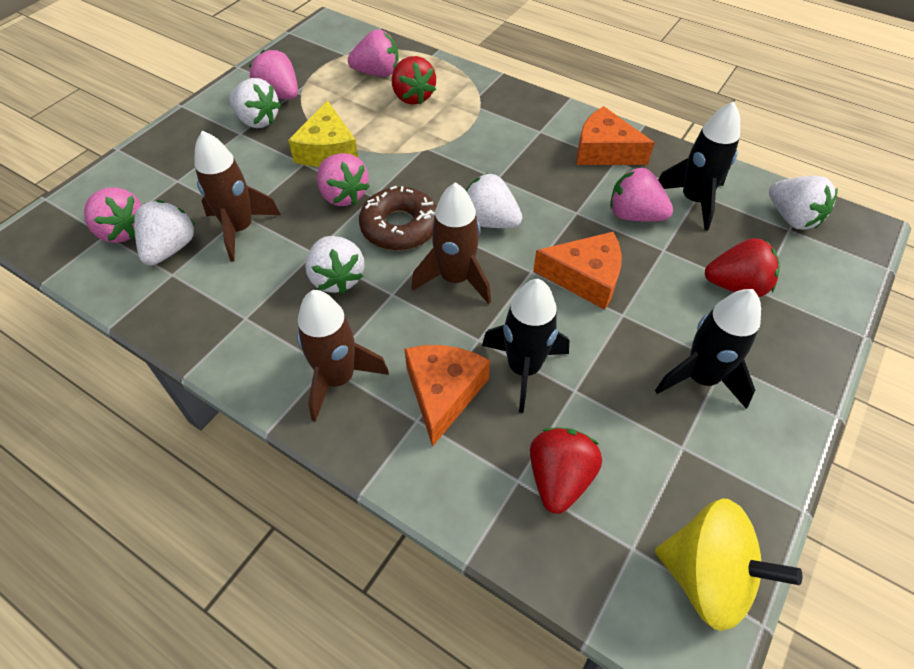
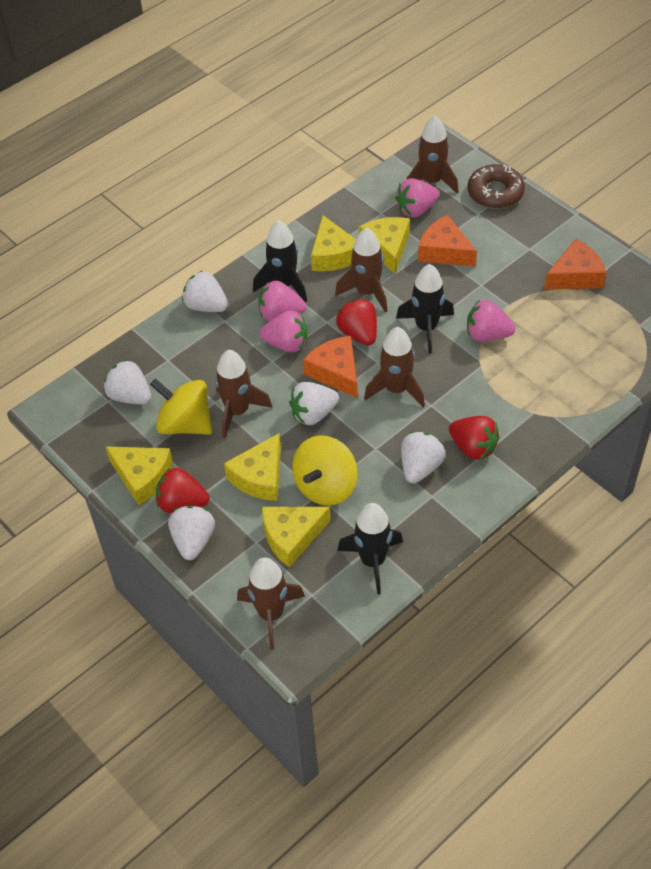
brown rocket: 3 -> 5
pink strawberry: 5 -> 4
yellow cheese: 1 -> 5
yellow spinning top: 1 -> 2

